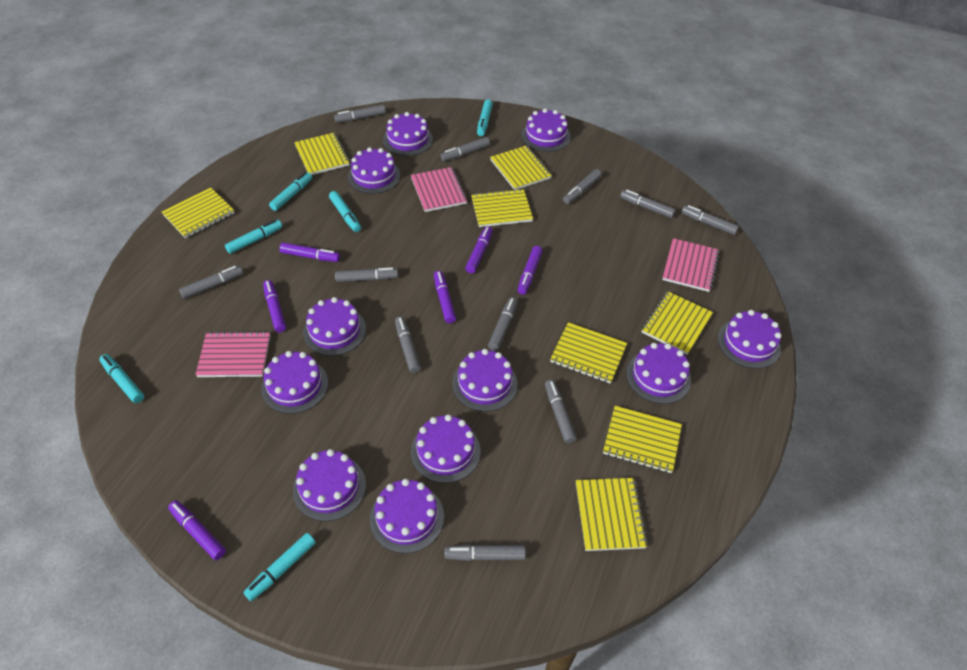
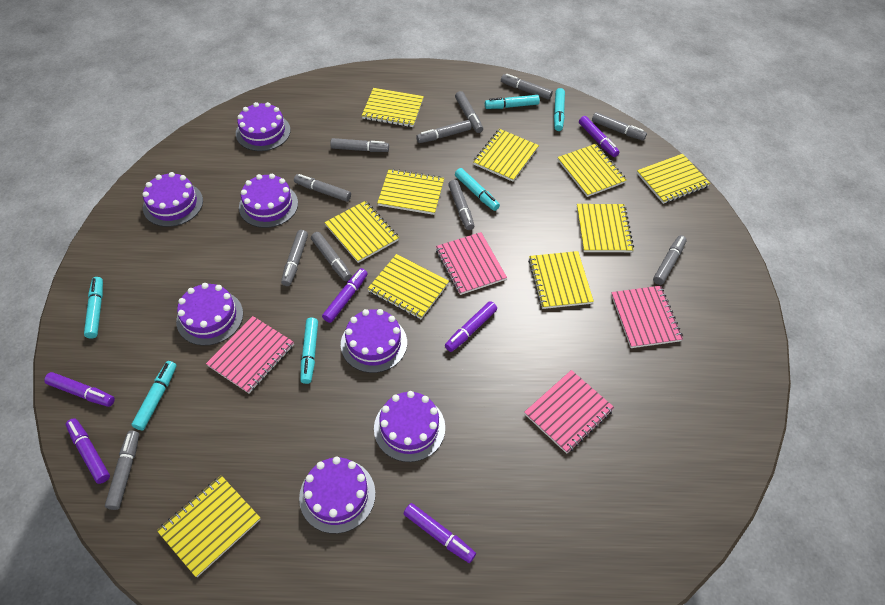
pink notebook: 3 -> 4
purple cake: 11 -> 7
yellow notebook: 8 -> 10

